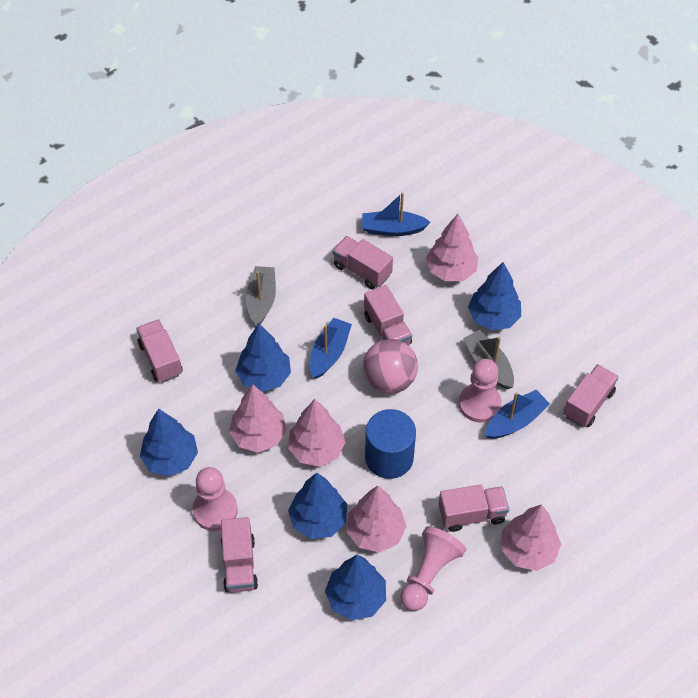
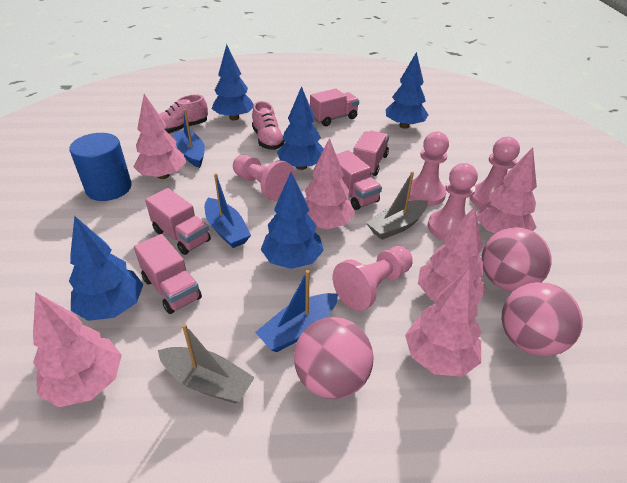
pink ball: 1 -> 3
pink pawn: 3 -> 5
pink shoe: 0 -> 2
pink tree: 5 -> 6
pink truck: 6 -> 5

